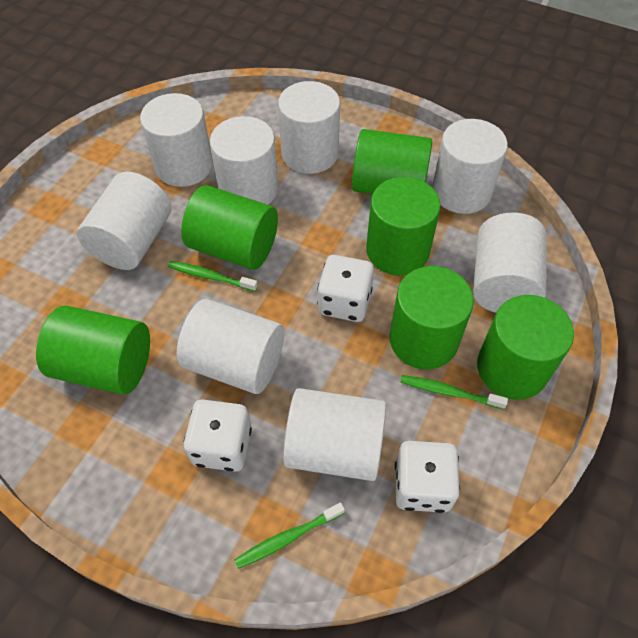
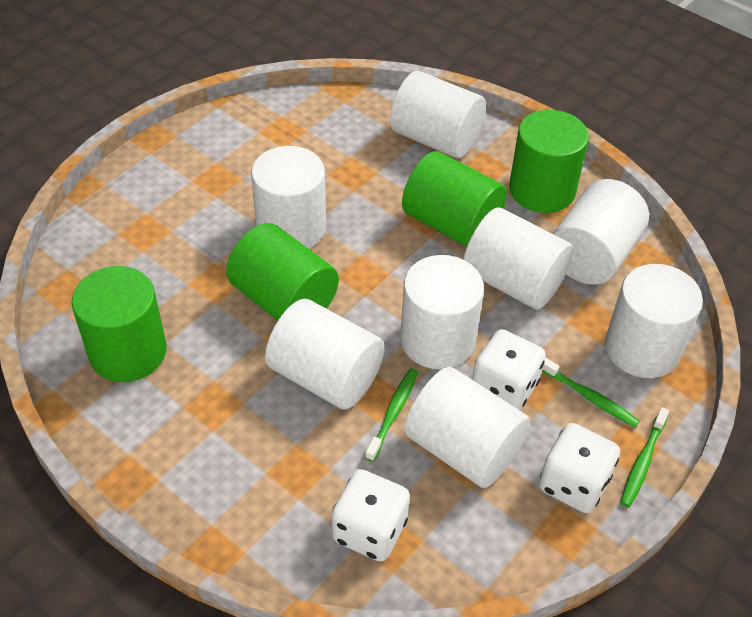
green cylinder: 6 -> 4

